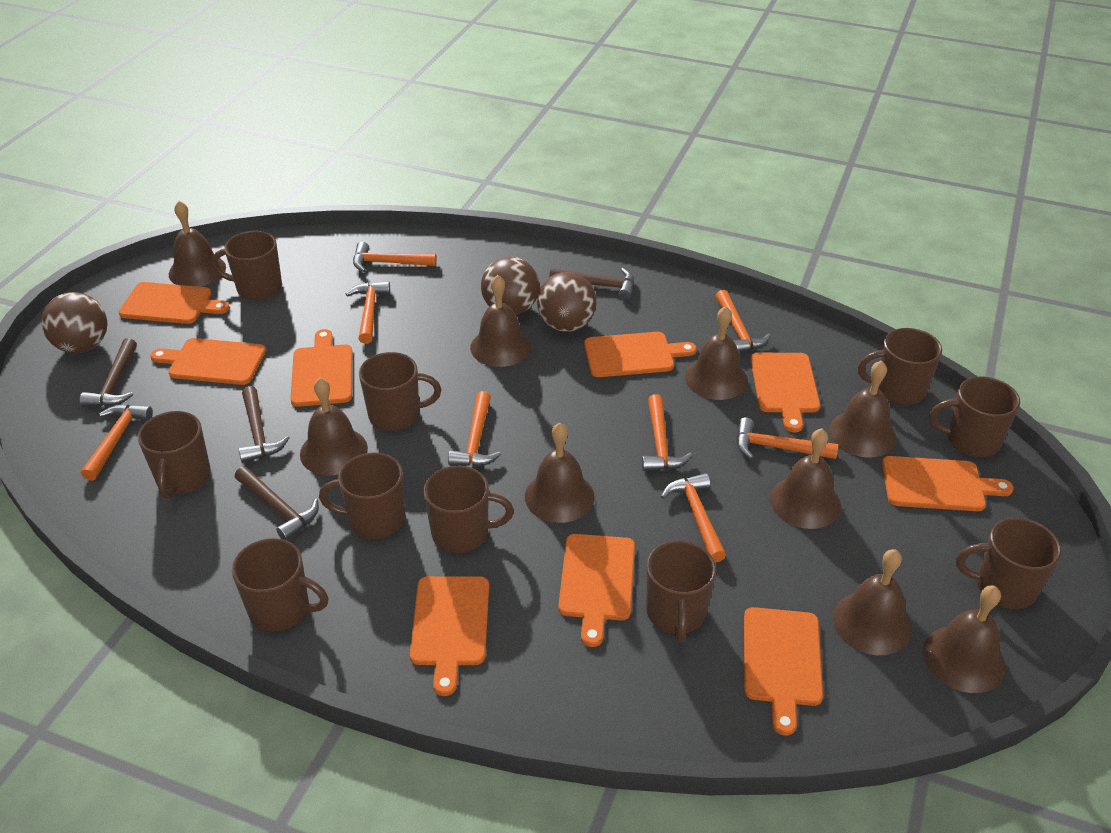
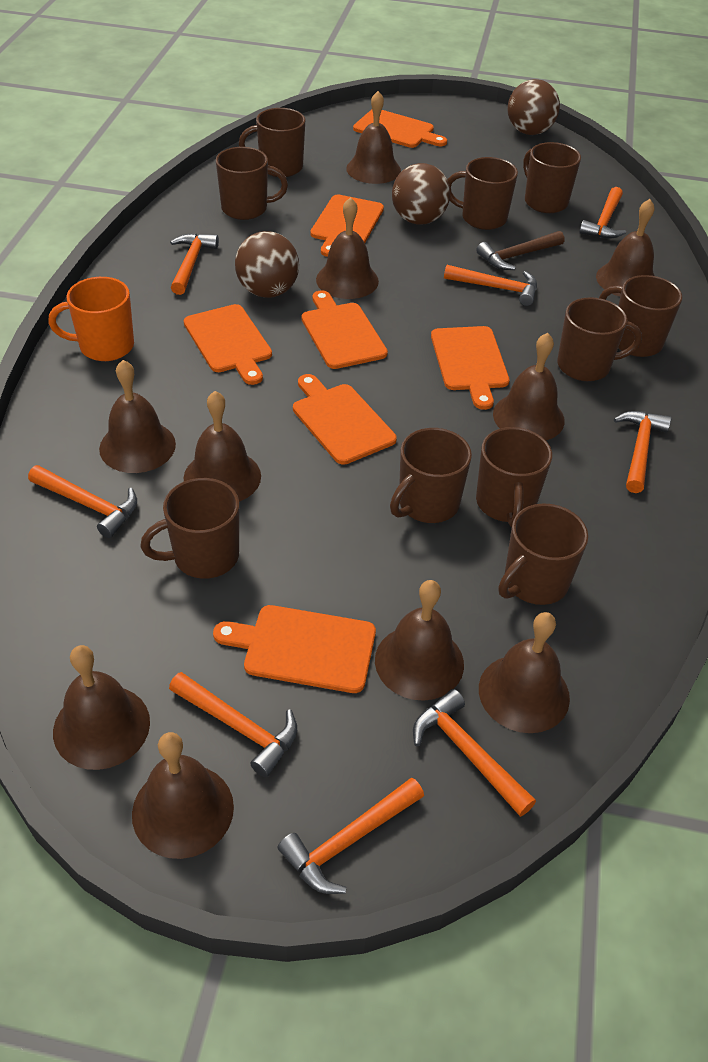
brown bell: 9 -> 10
brown hammer: 4 -> 1
orange cutting board: 9 -> 7
orange mug: 0 -> 1

